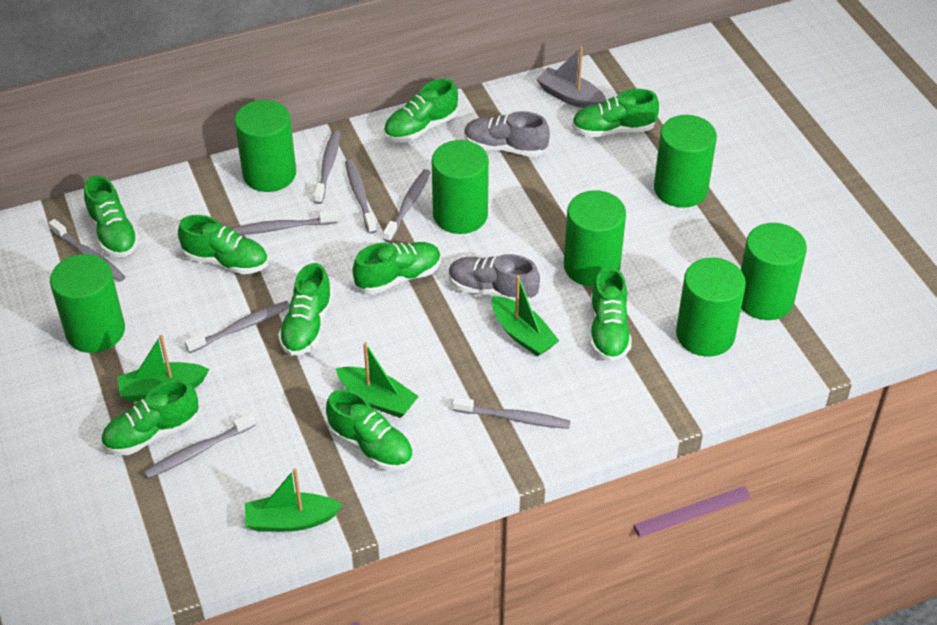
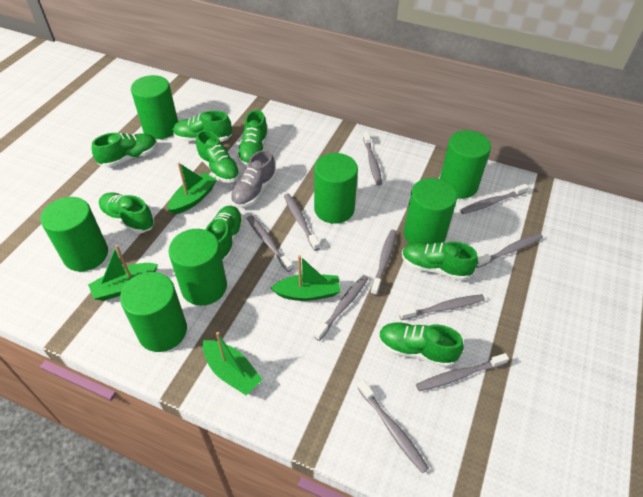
green shoe: 9 -> 8
grey boat: 1 -> 0
grey shoe: 2 -> 1
grey toothbrush: 8 -> 10

